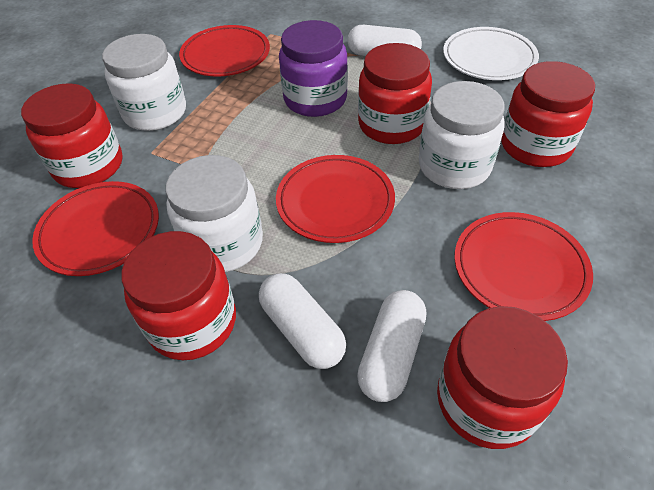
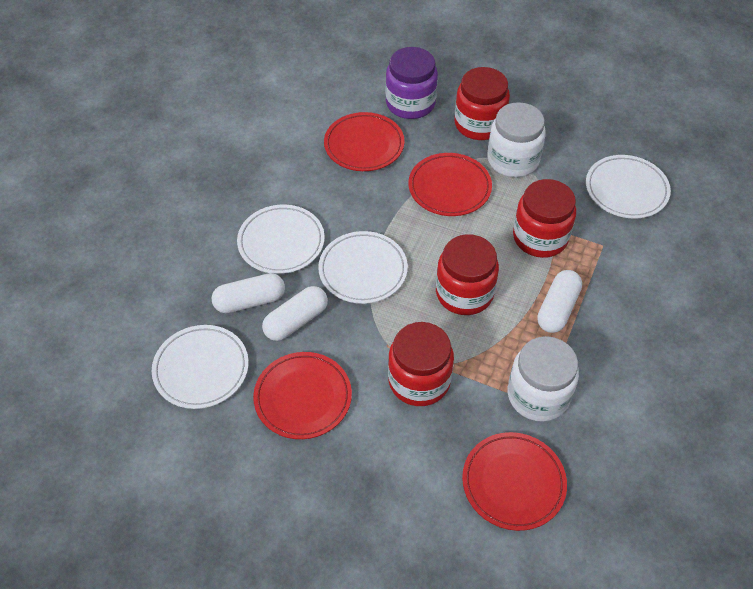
red jar: 5 -> 4
white jar: 3 -> 2
white plate: 1 -> 4

